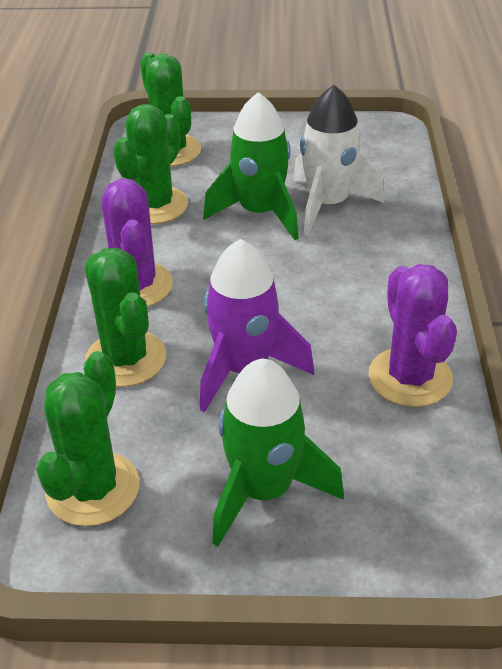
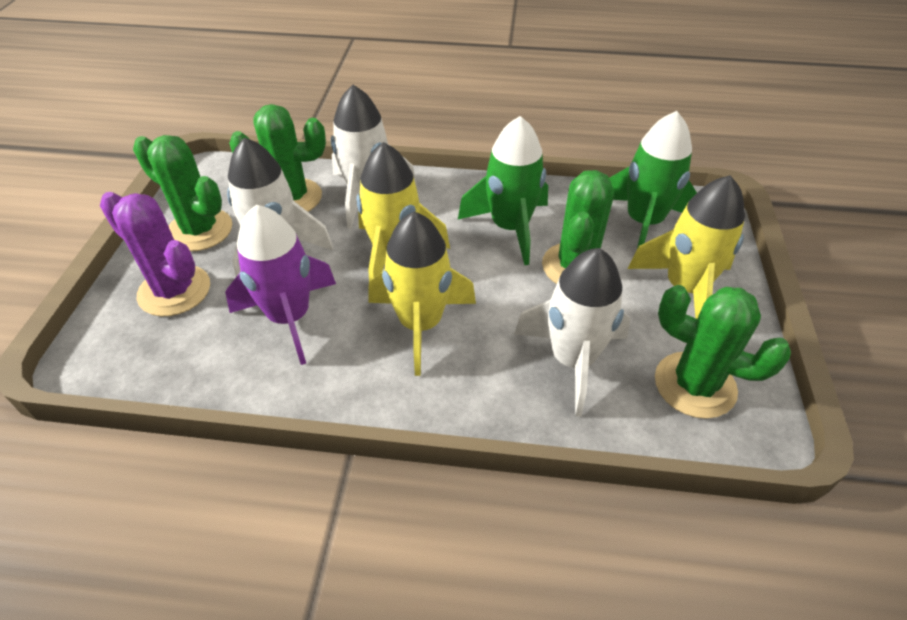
purple cactus: 2 -> 1
white rocket: 1 -> 3
yellow rocket: 0 -> 3

